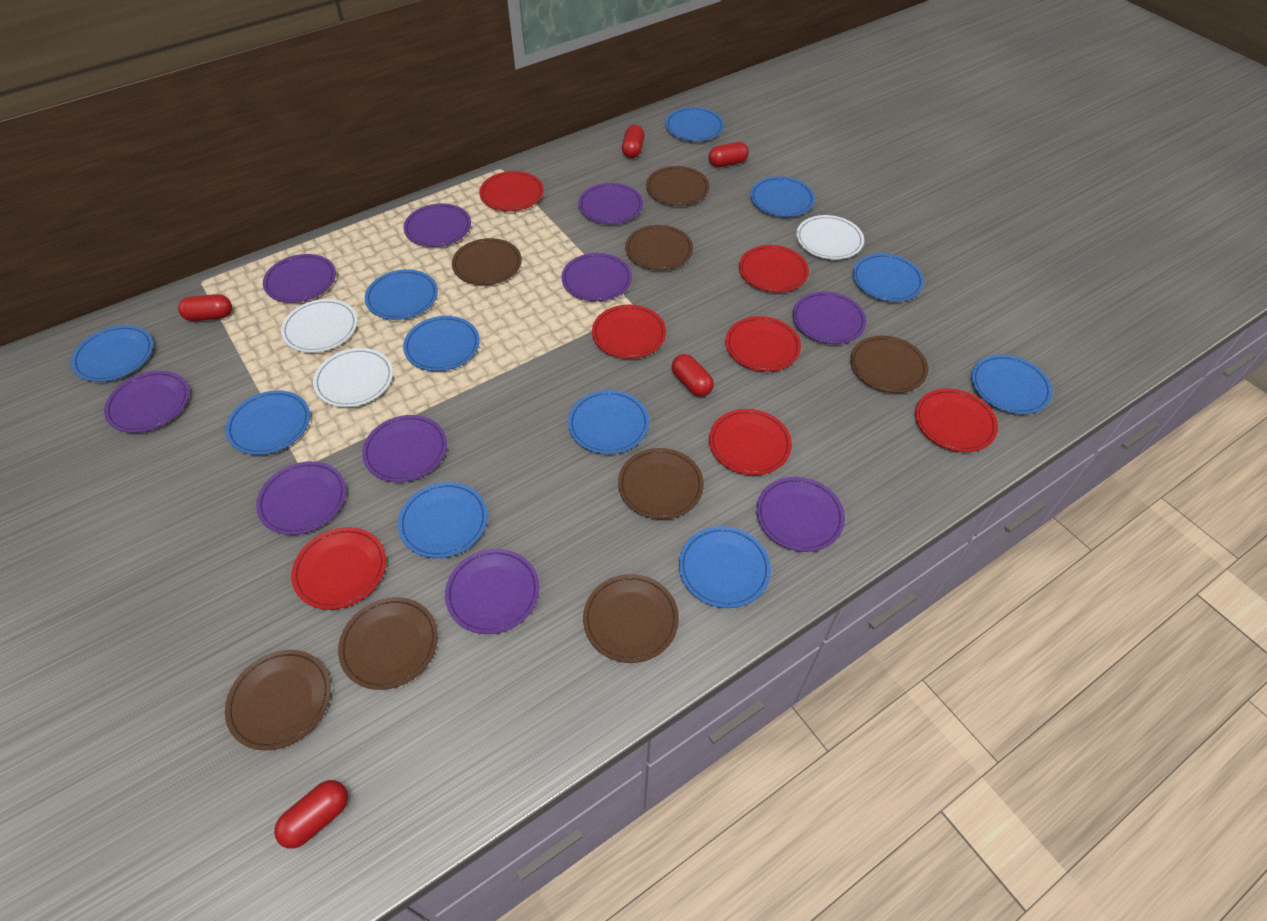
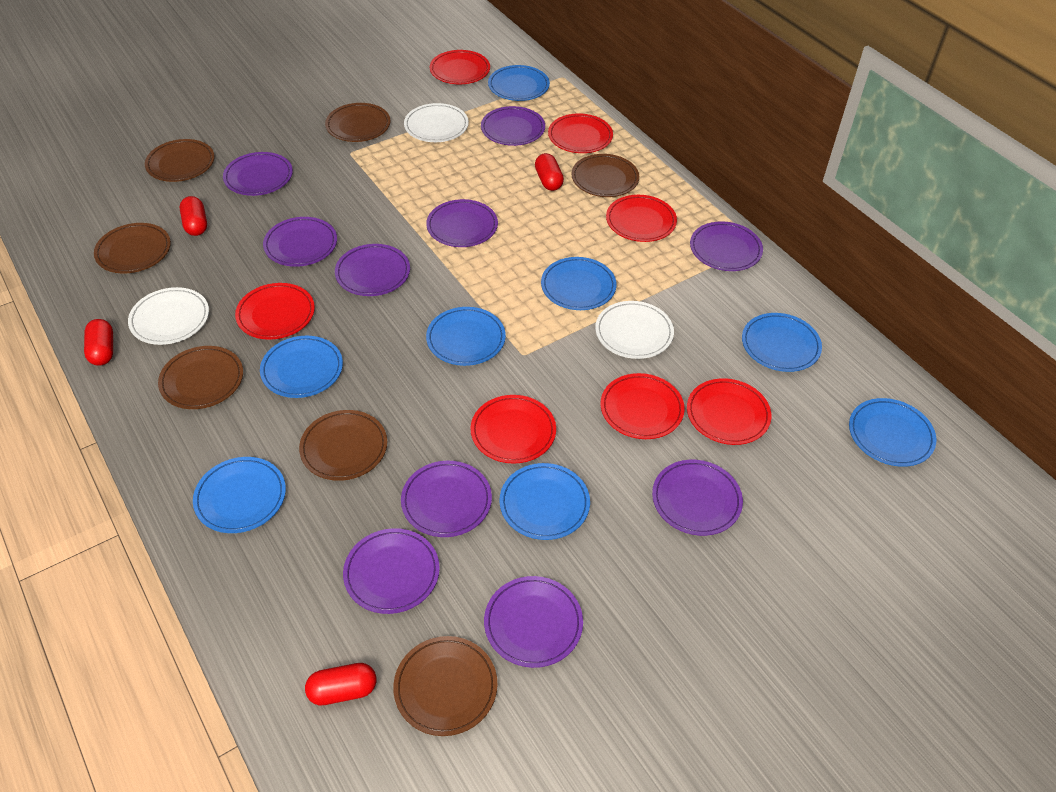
blue plate: 11 -> 8
brown plate: 8 -> 7
red capsule: 5 -> 4

